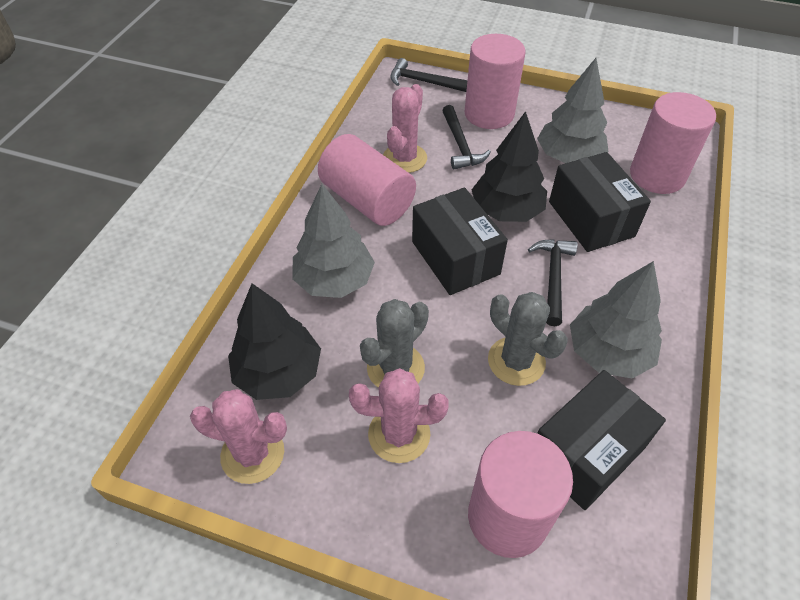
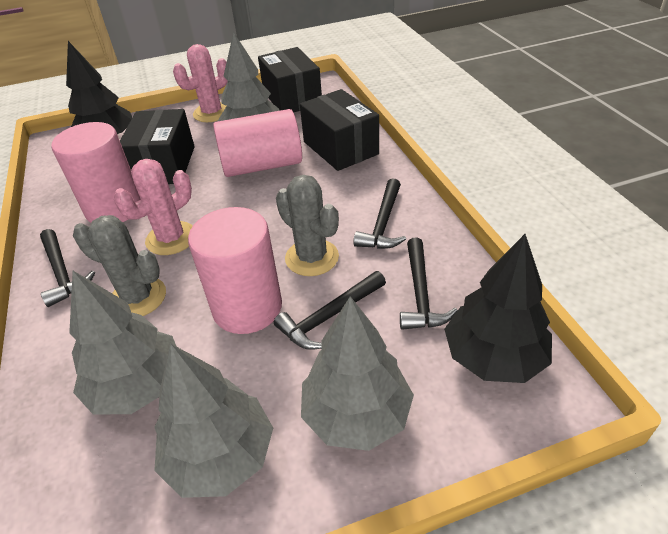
black hammer: 3 -> 4
grey tree: 3 -> 4
pink cactus: 3 -> 2
pink cylinder: 4 -> 3

